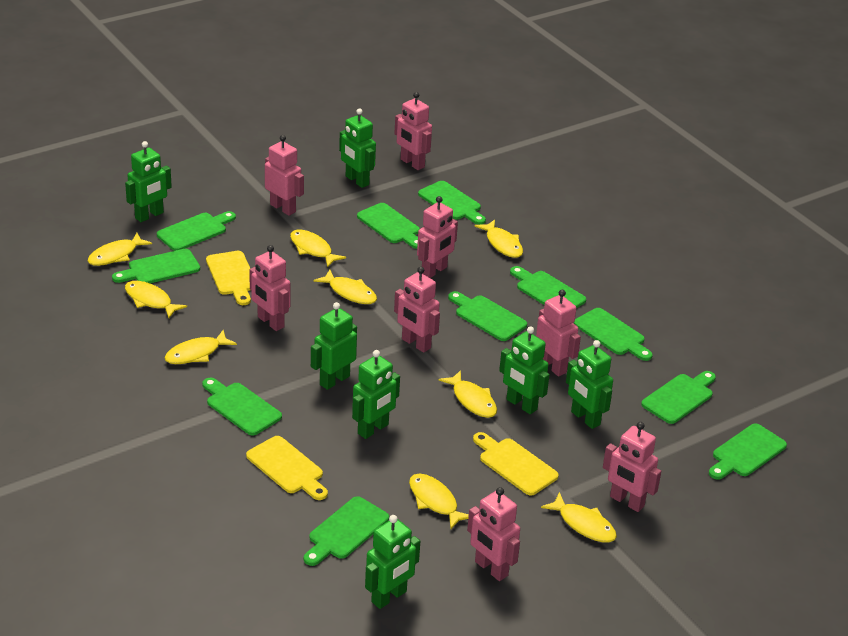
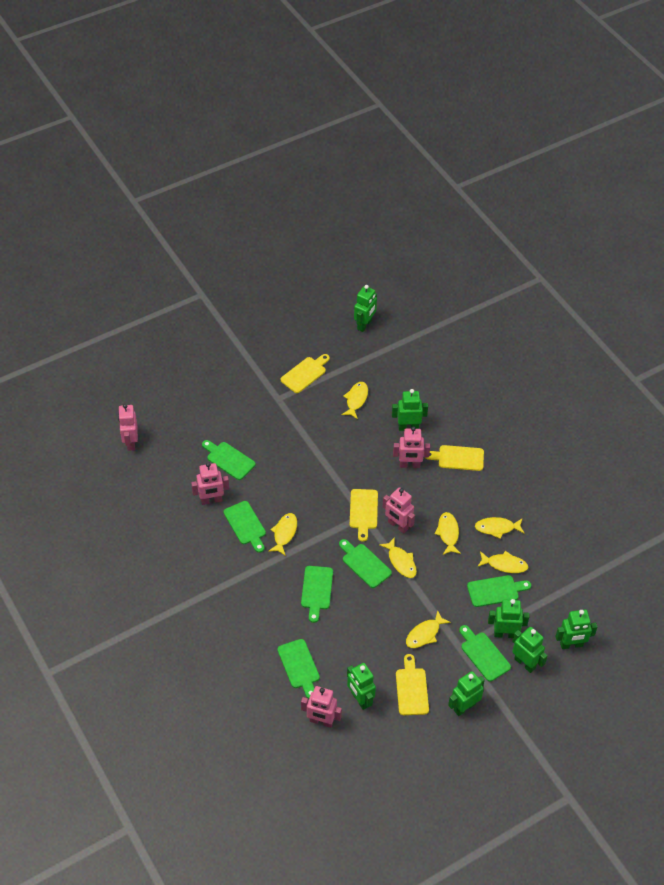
green cutting board: 11 -> 7
pink robot: 8 -> 5
yellow cutting board: 3 -> 4
yellow fish: 9 -> 7

